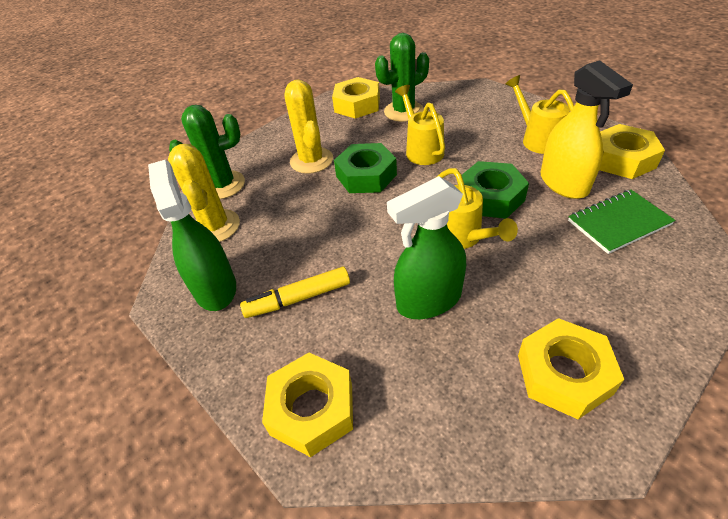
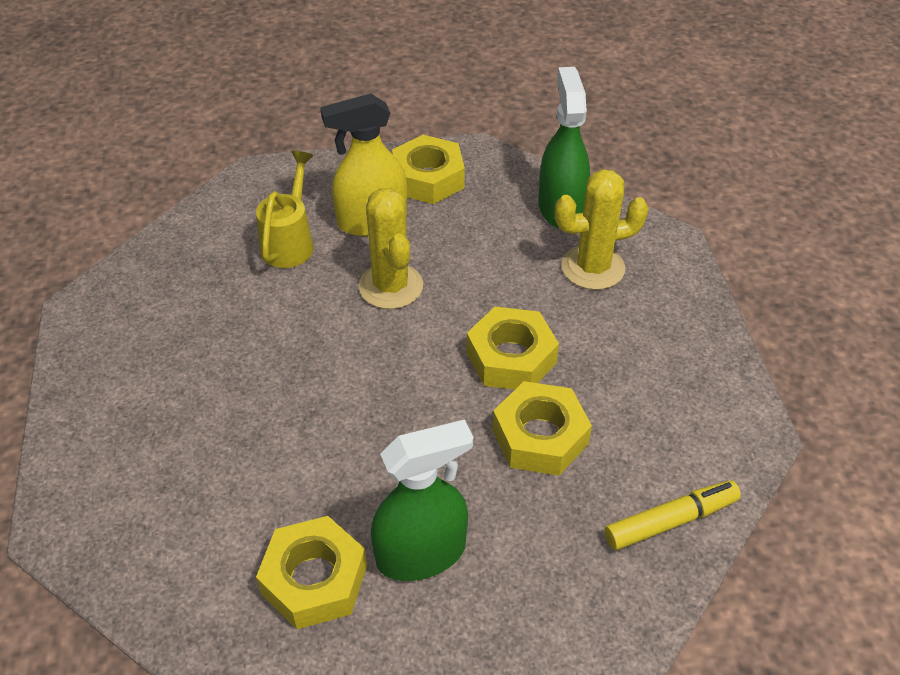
green cactus: 2 -> 0
green notebook: 1 -> 0
green nut: 2 -> 0
yellow watering can: 3 -> 1

